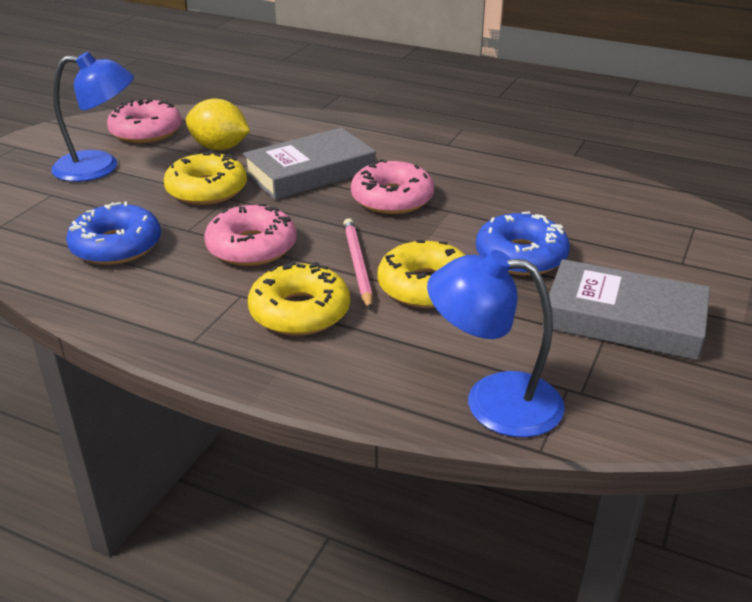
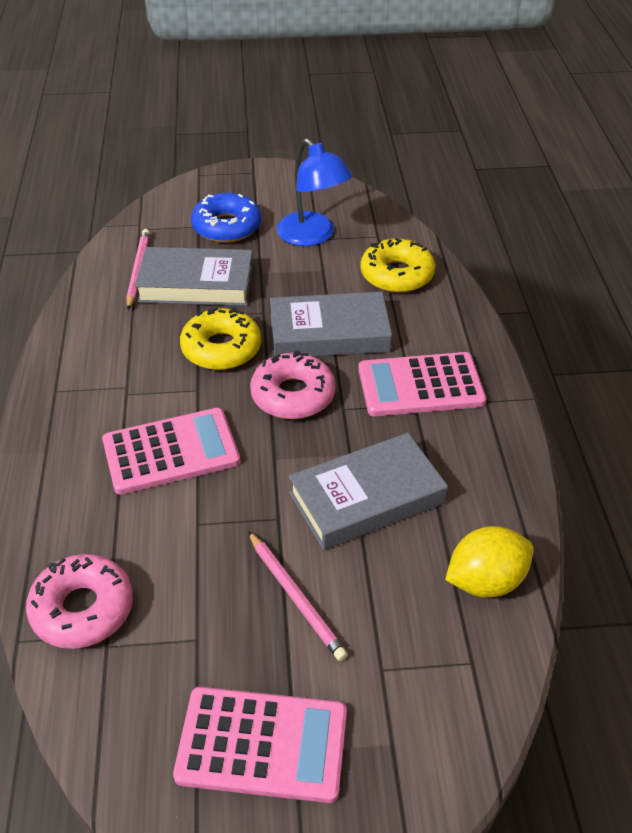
blue donut: 2 -> 1
blue lamp: 2 -> 1
grey book: 2 -> 3
pink calculator: 0 -> 3
pink donut: 3 -> 2
pink pencil: 1 -> 2
yellow donut: 3 -> 2

